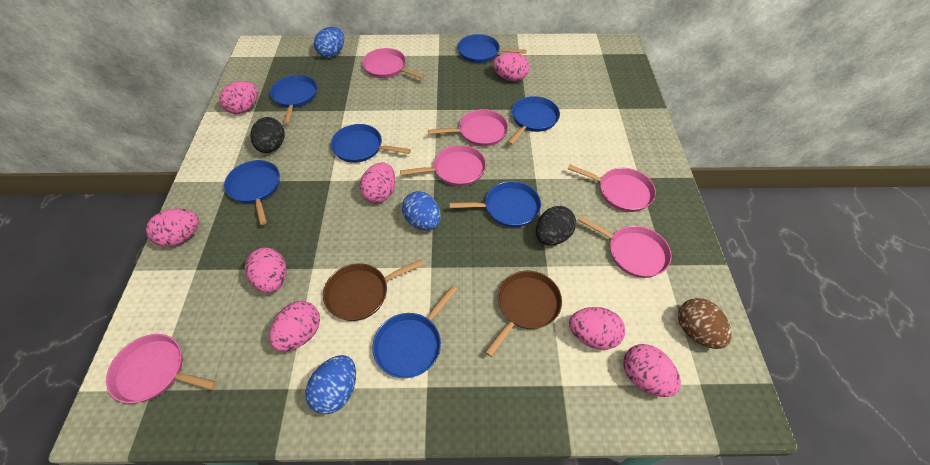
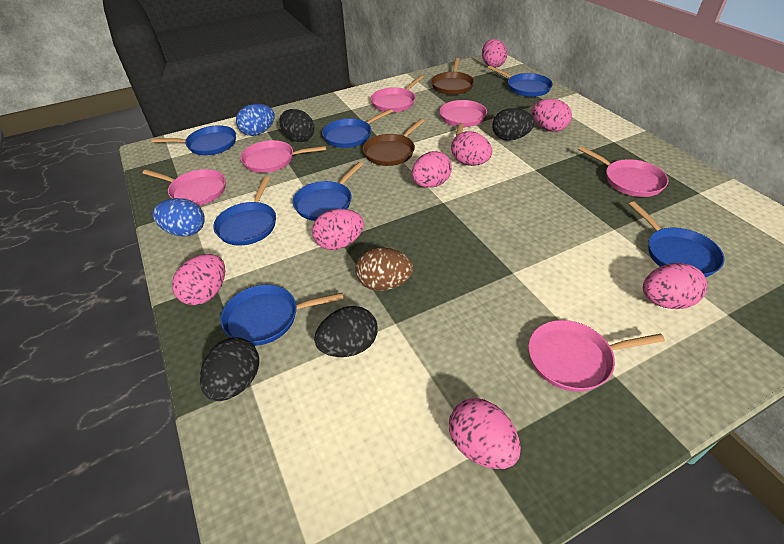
black egg: 2 -> 4
blue egg: 3 -> 2

